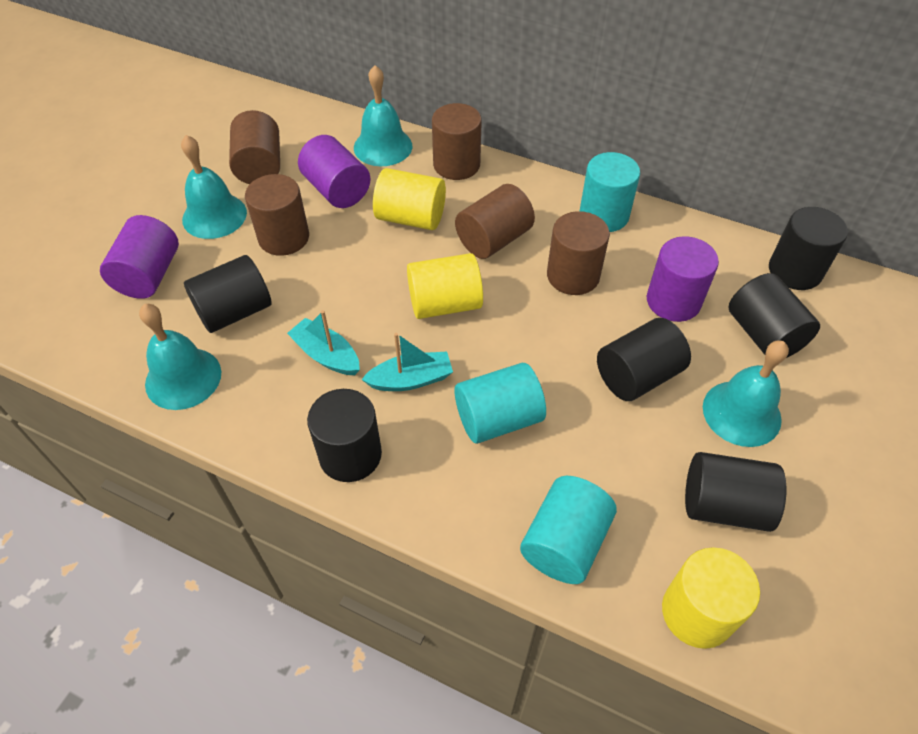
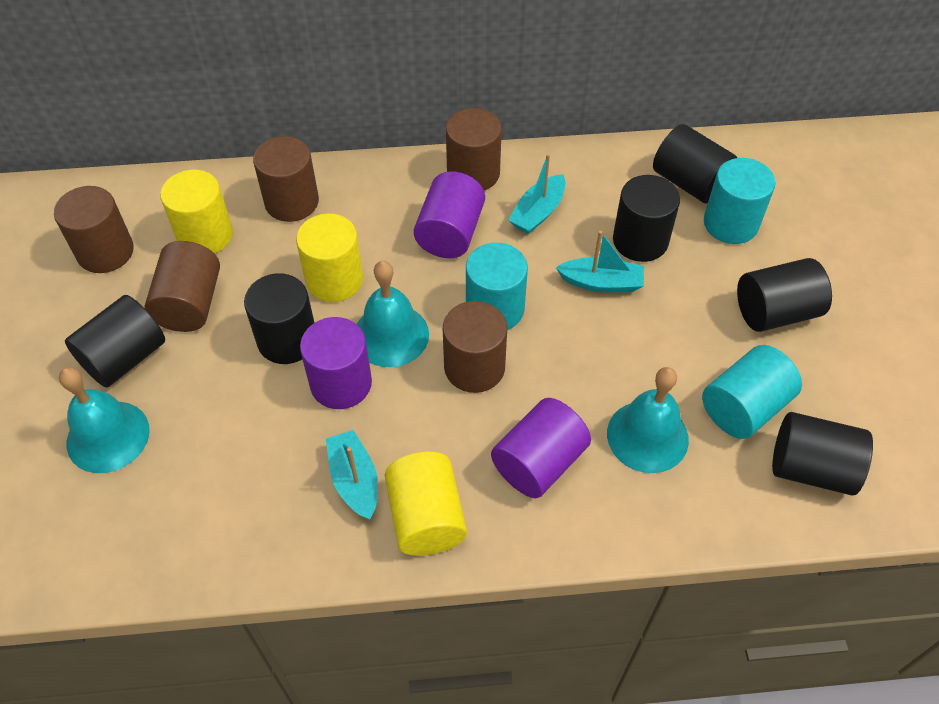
turquoise bell: 4 -> 3
turquoise boat: 2 -> 3

